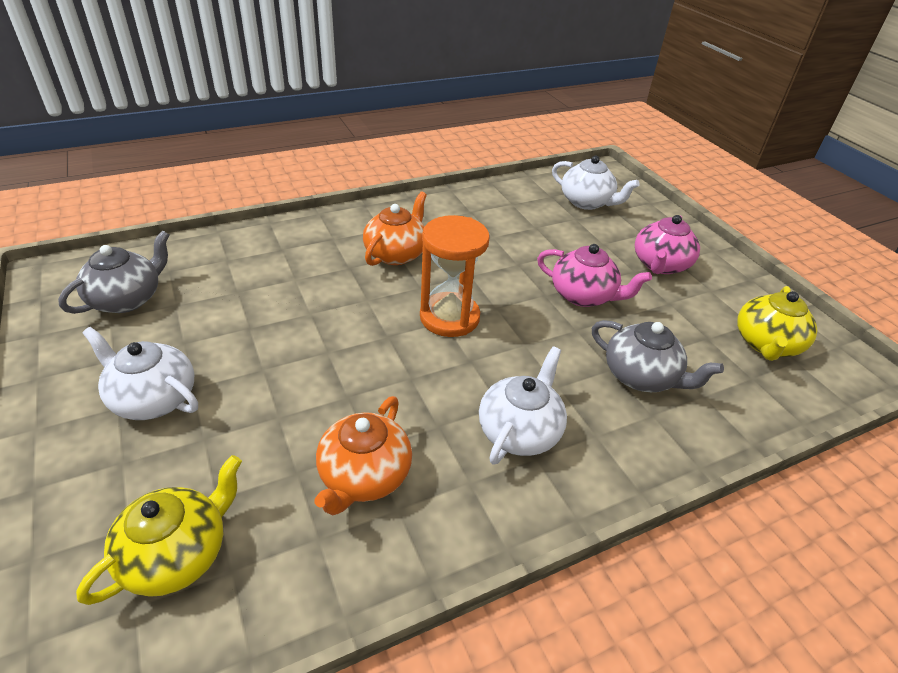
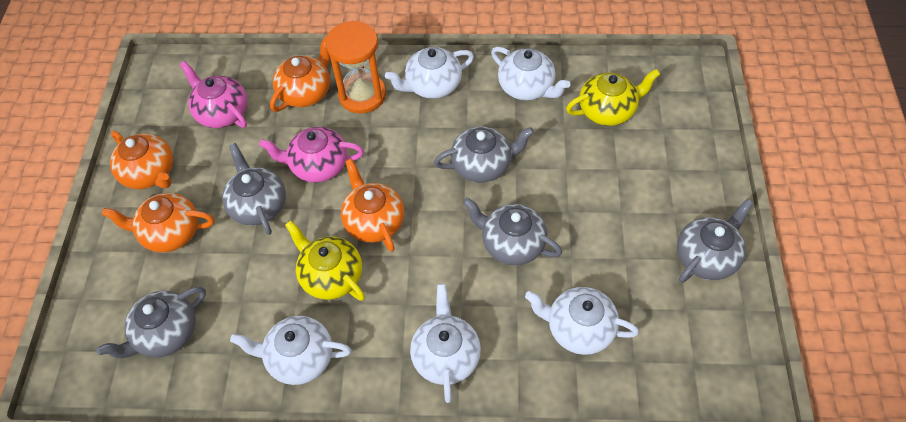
grey teapot: 2 -> 5
orange teapot: 2 -> 4
white teapot: 3 -> 5

